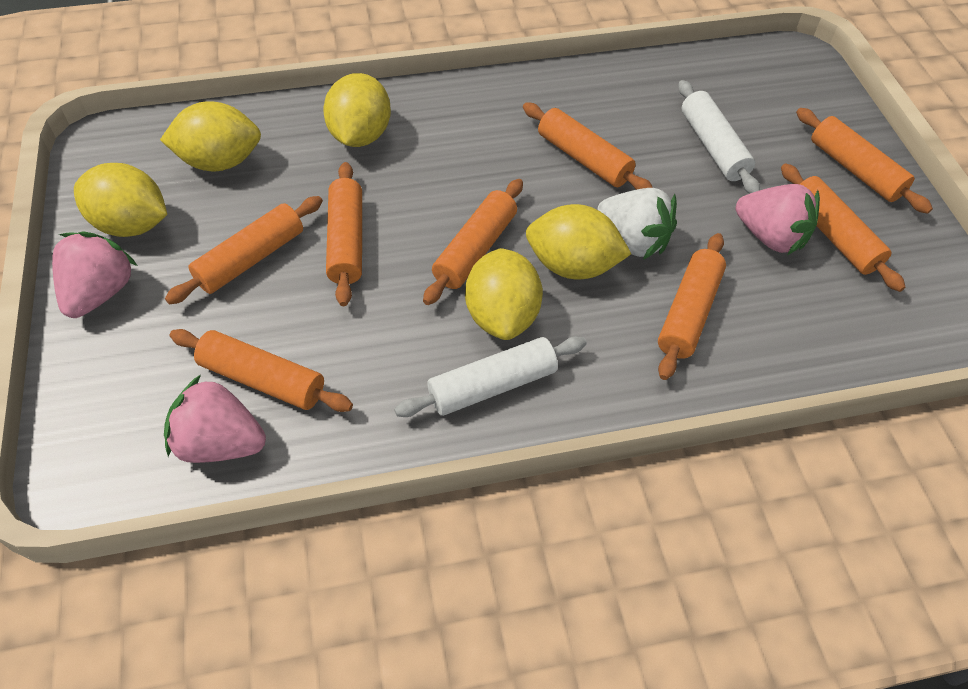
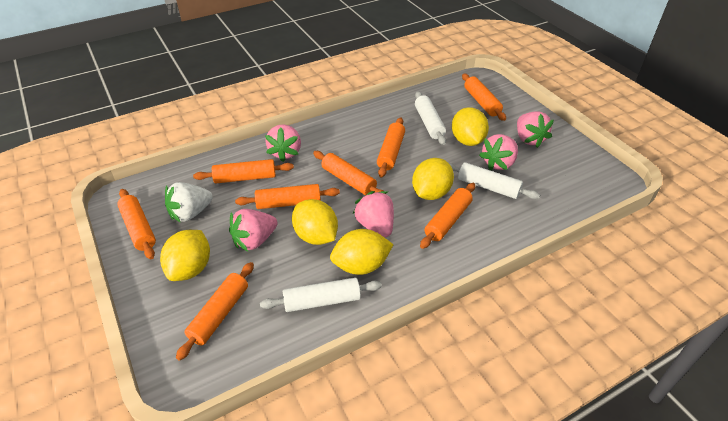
pink strawberry: 3 -> 5
white rolling pin: 2 -> 3

